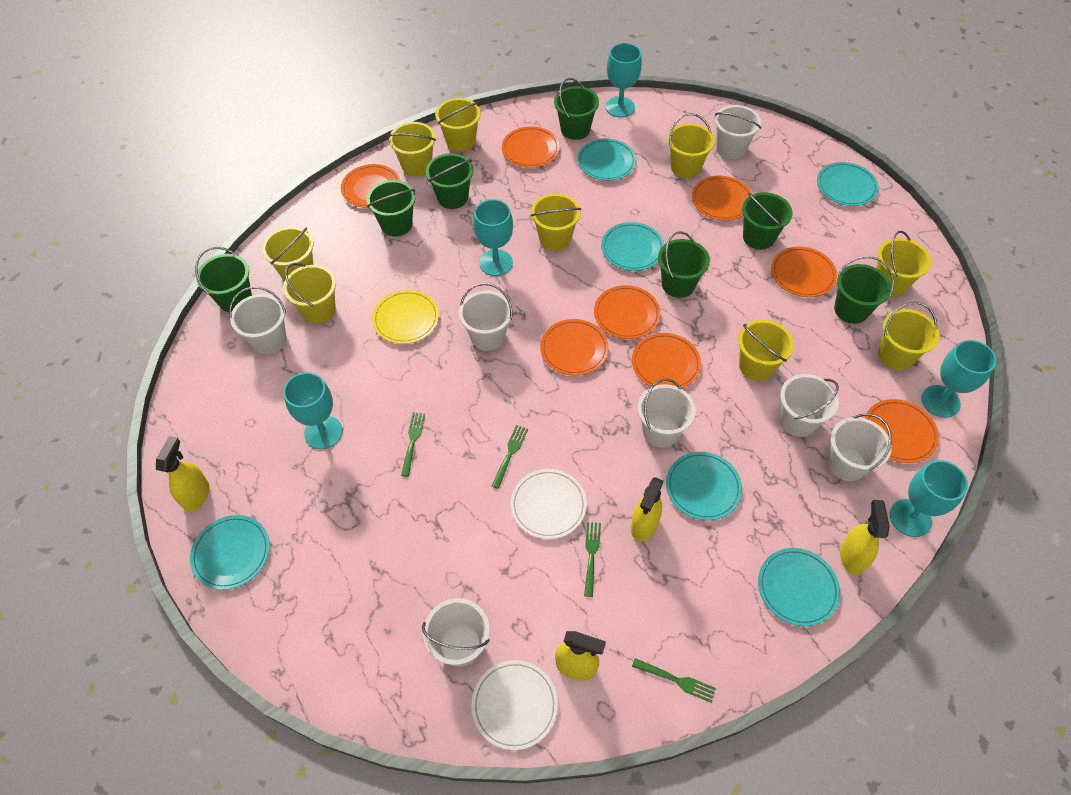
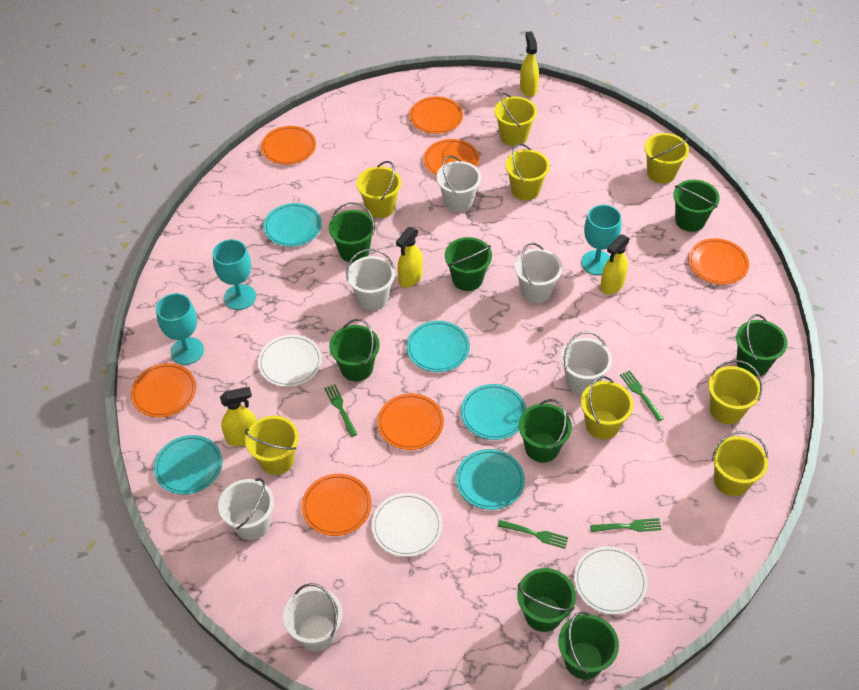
green bucket: 7 -> 8
orange plate: 8 -> 7
turquoise goblet: 5 -> 3
turquoise plate: 6 -> 5
white bucket: 7 -> 6
white plate: 2 -> 3
yellow bucket: 9 -> 8
yellow plate: 1 -> 0

